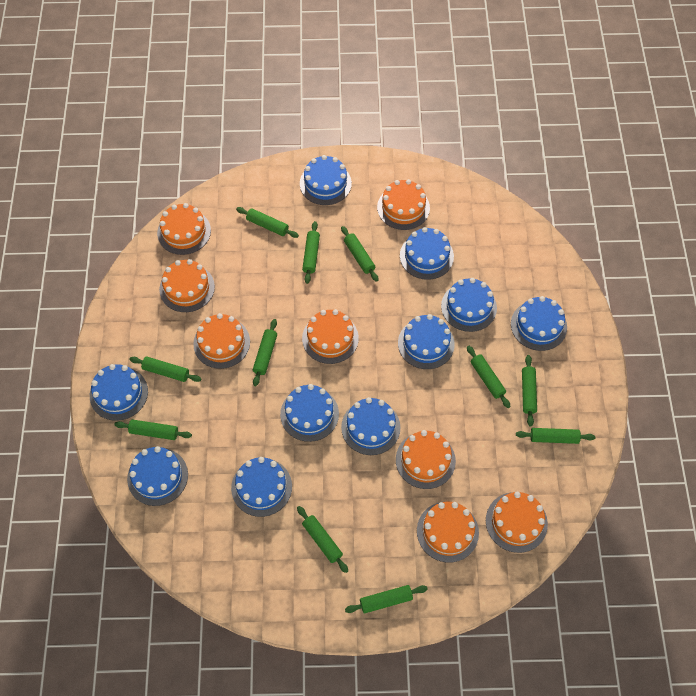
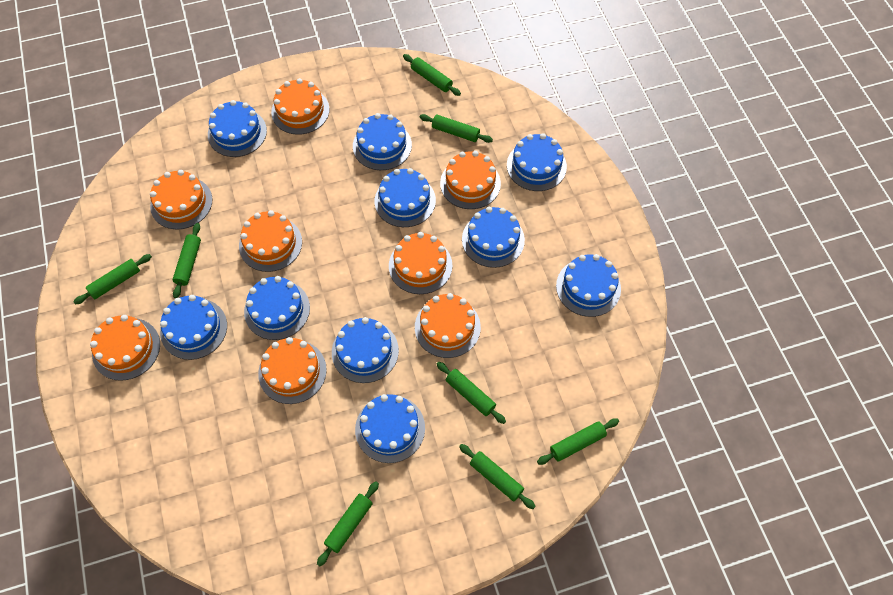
green rolling pin: 11 -> 8

